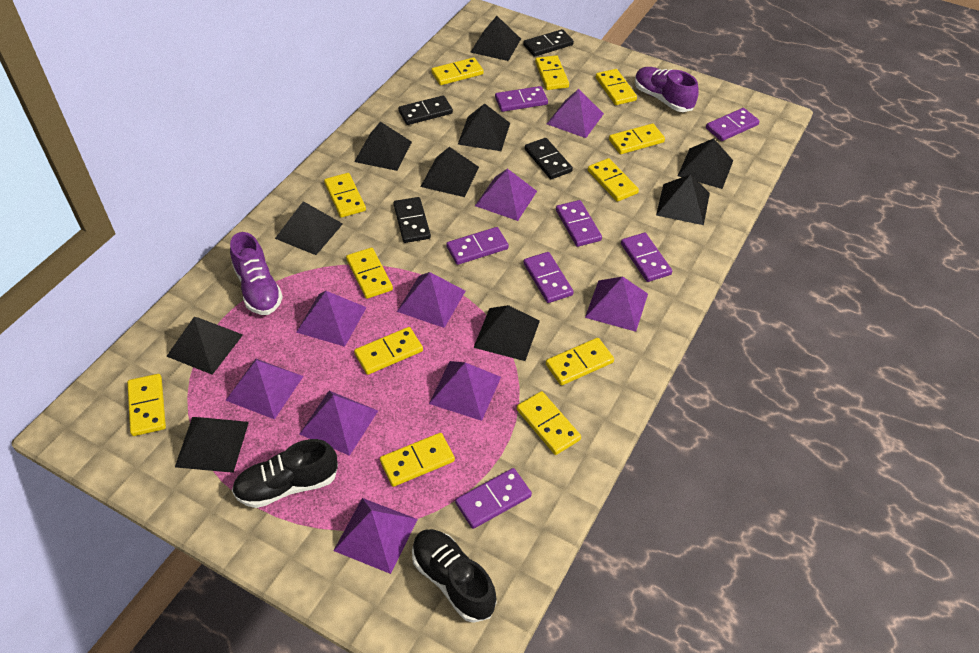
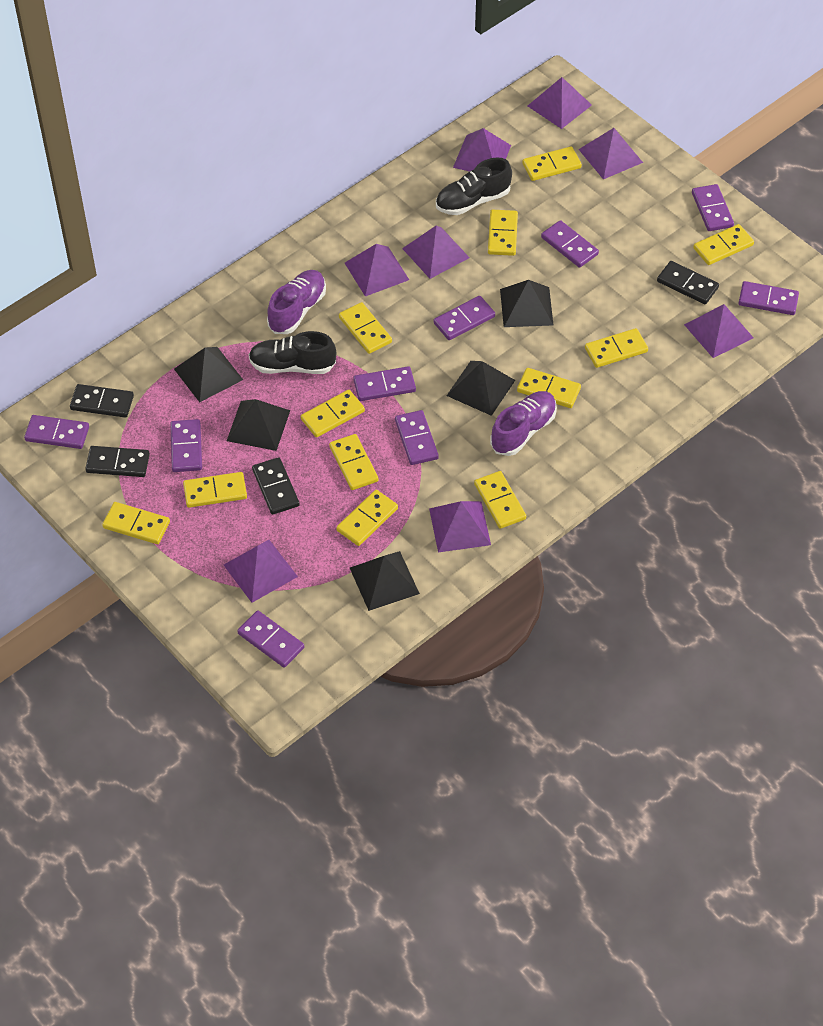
black pyramid: 10 -> 5
purple domino: 7 -> 9
purple pyramid: 9 -> 8

